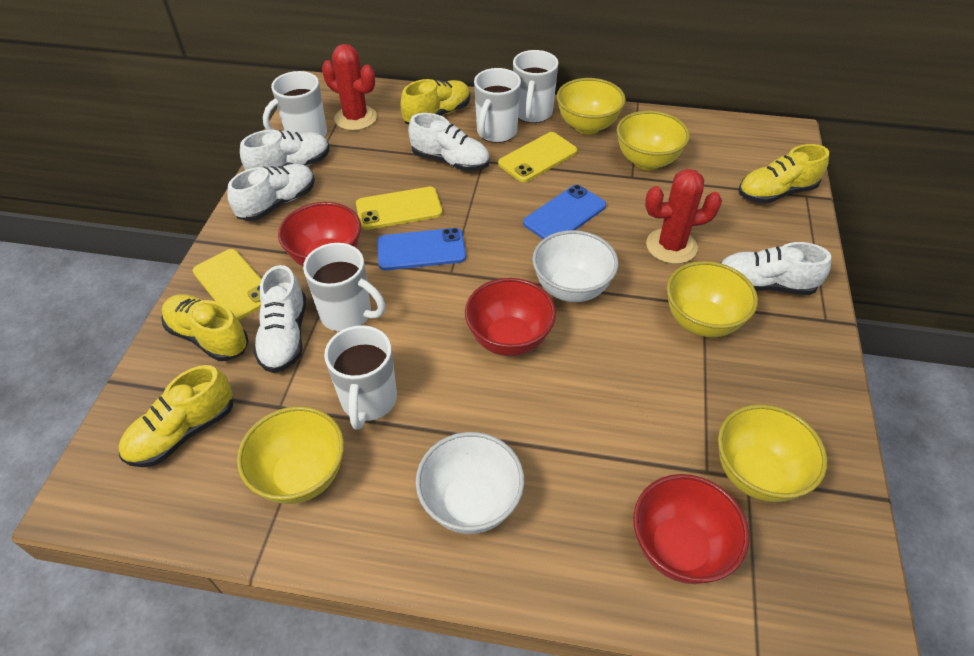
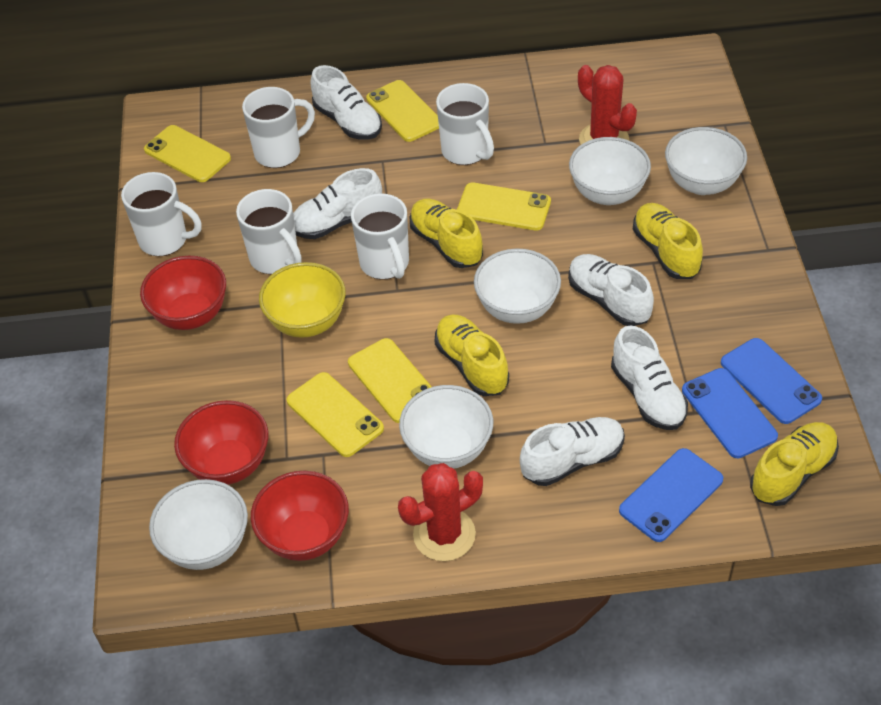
blue phone: 2 -> 3
white bowl: 2 -> 5
yellow bowl: 5 -> 1
yellow phone: 3 -> 5

